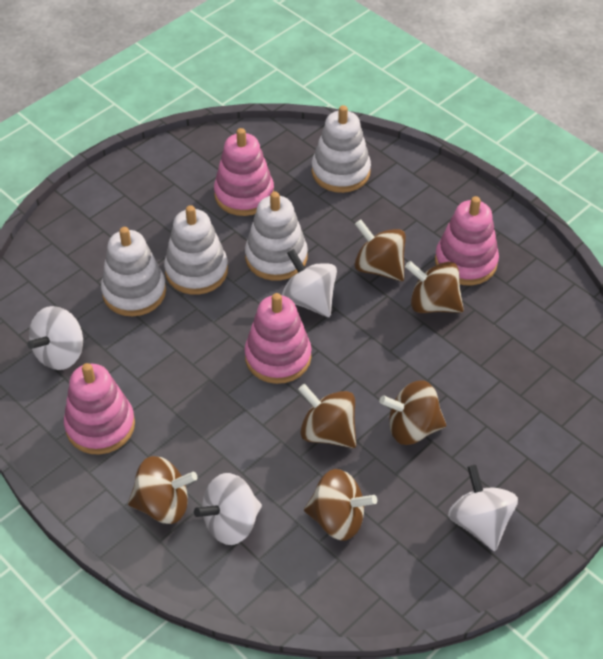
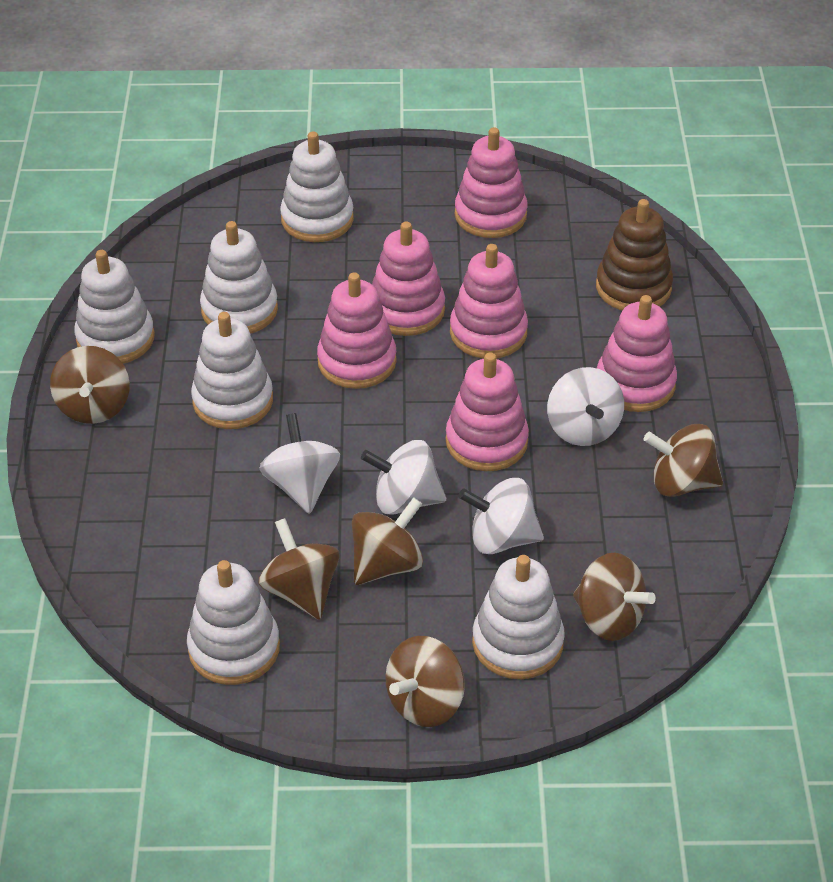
brown stacking toy: 0 -> 1
pink stacking toy: 4 -> 6
white stacking toy: 4 -> 6

